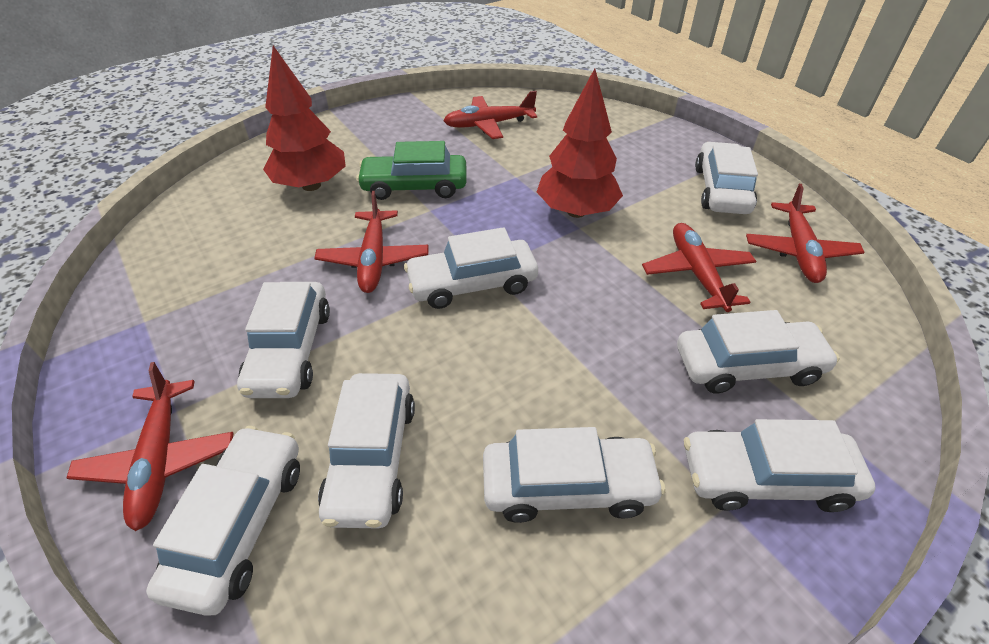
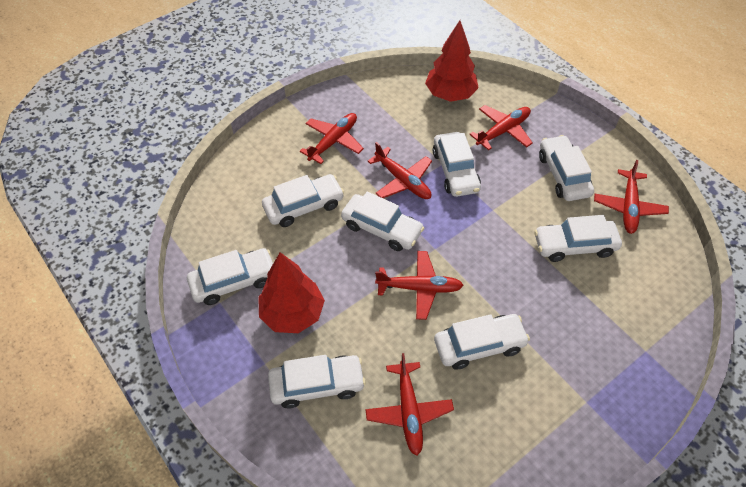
green car: 1 -> 0
red plane: 5 -> 6

